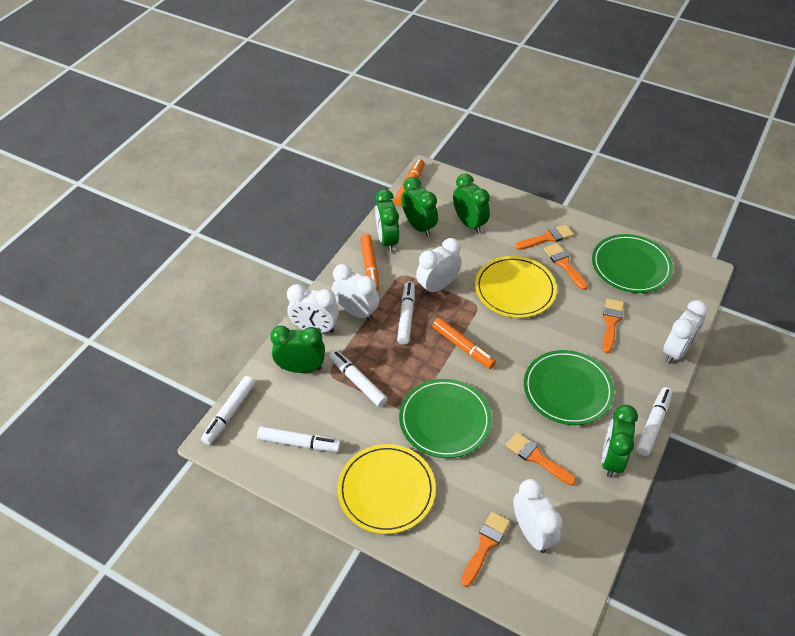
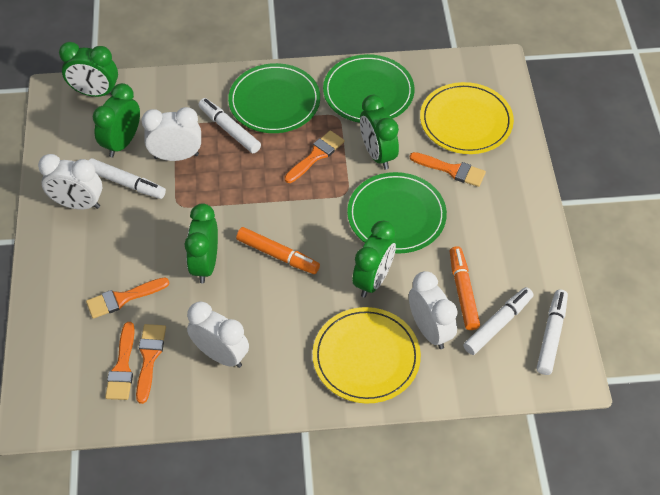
orange marker: 3 -> 2
white clock: 5 -> 4
white marker: 5 -> 4

